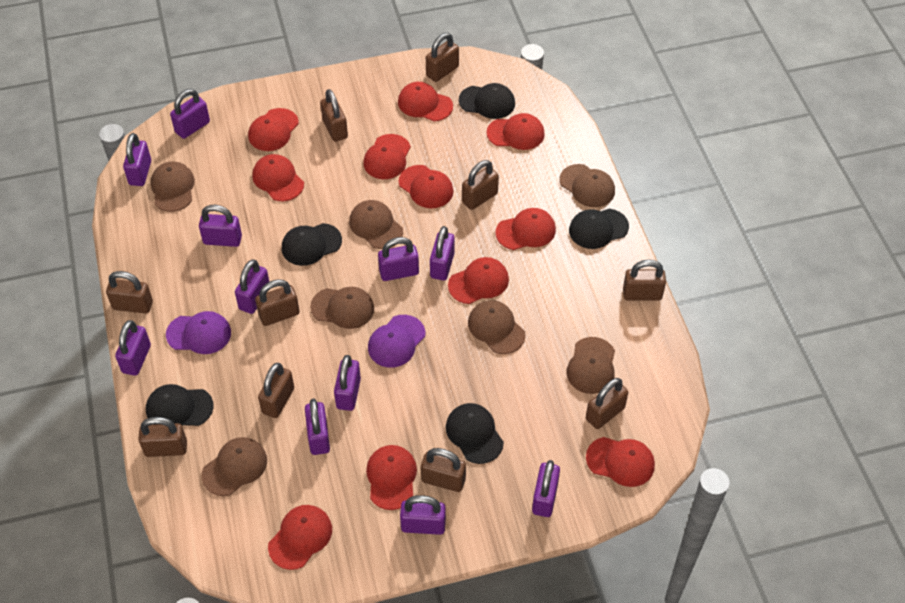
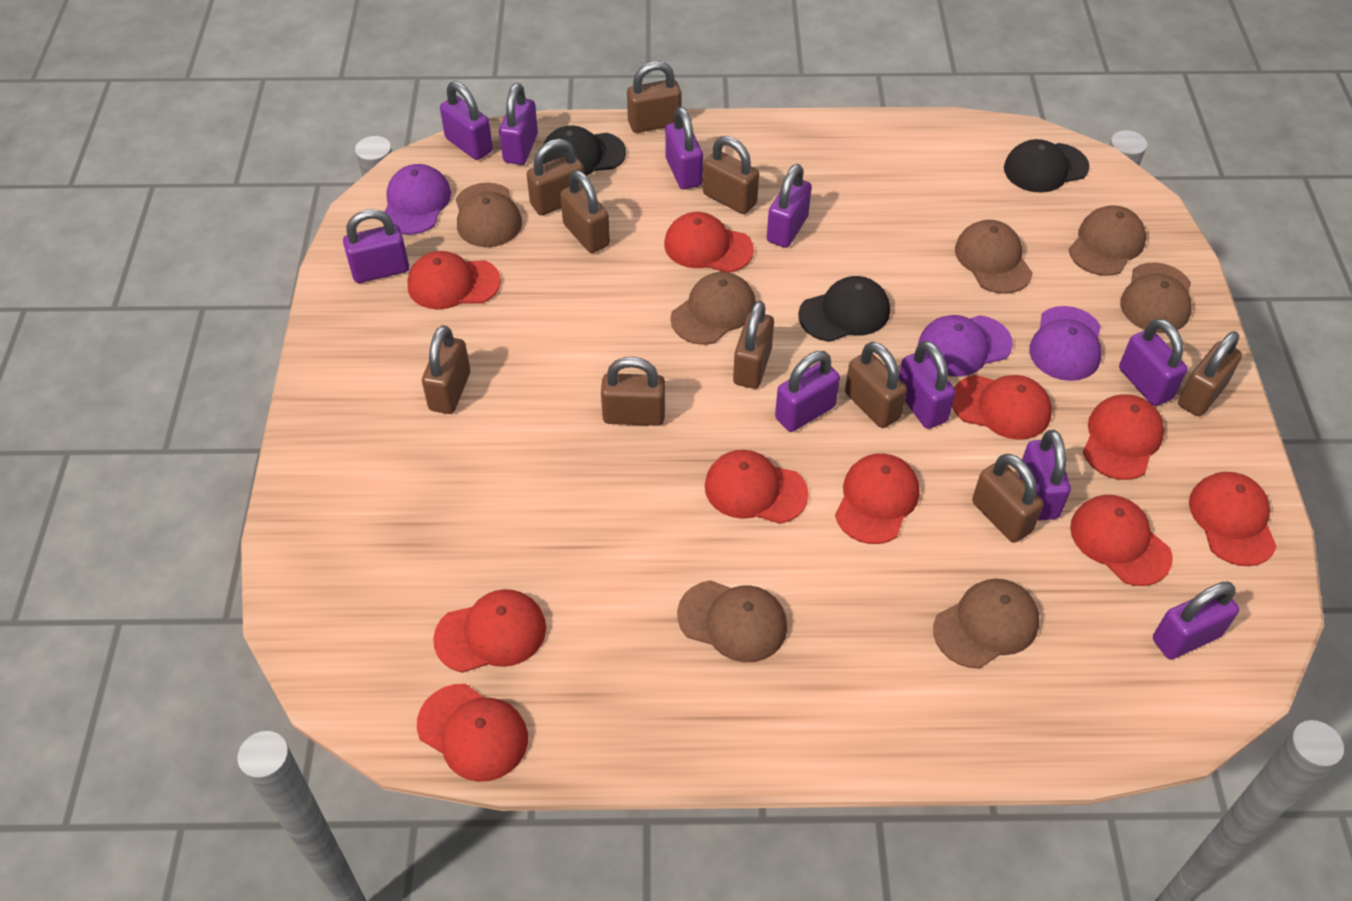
black cap: 5 -> 3
purple cap: 2 -> 3
purple padlock: 11 -> 10
red cap: 11 -> 10

